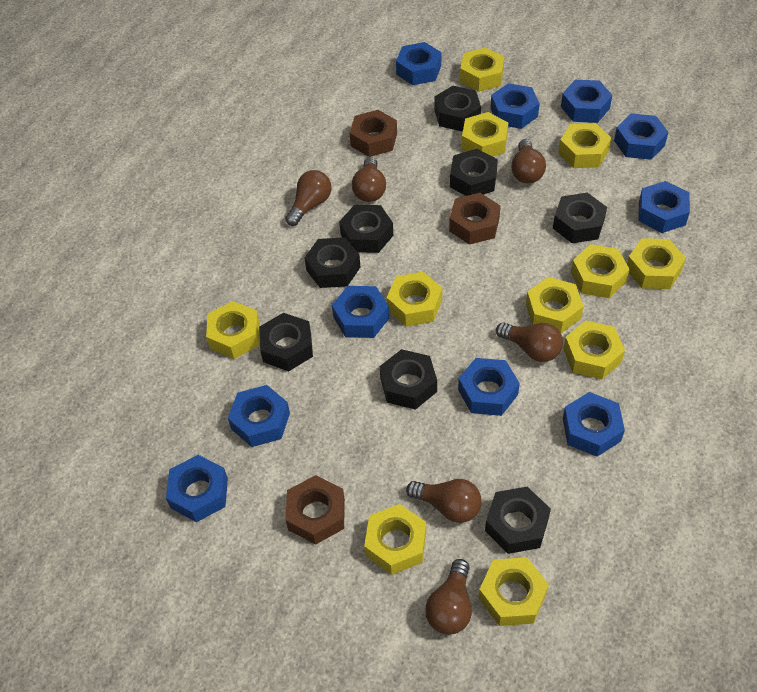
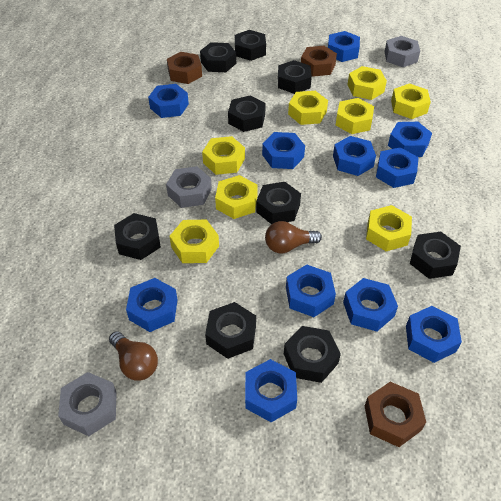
black nut: 8 -> 9
blue nut: 10 -> 11
brown light bulb: 6 -> 2
grey nut: 0 -> 3
yellow nut: 11 -> 8

